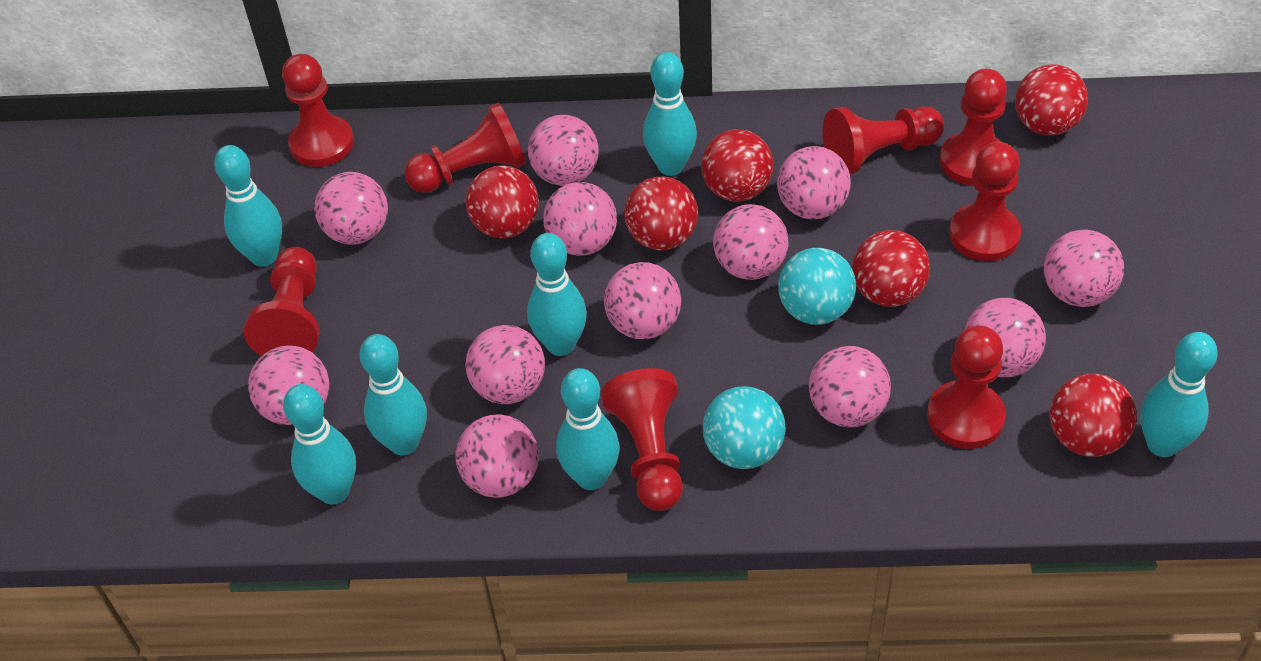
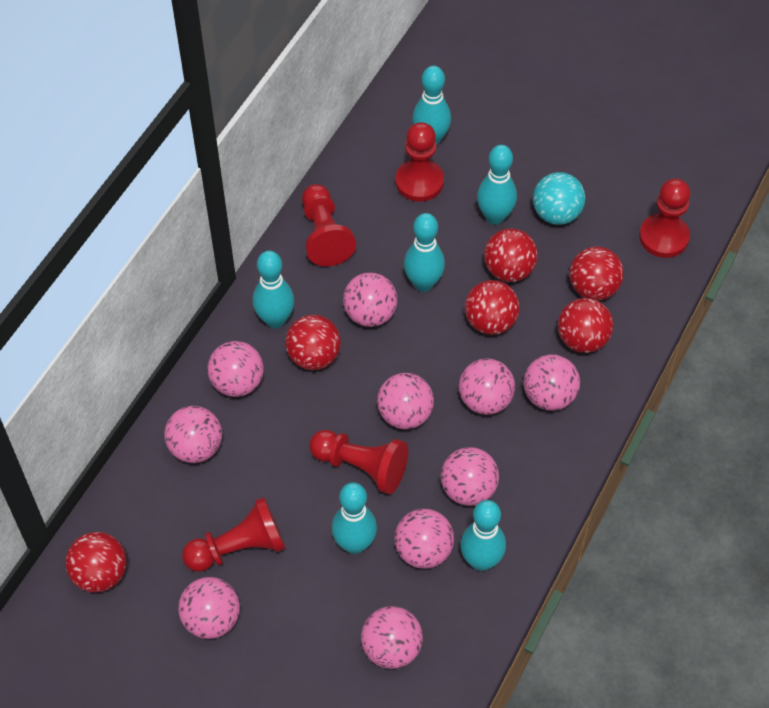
pink ball: 12 -> 10
red pawn: 8 -> 5
turquoise ball: 2 -> 1
turquoise bowling pin: 7 -> 6

